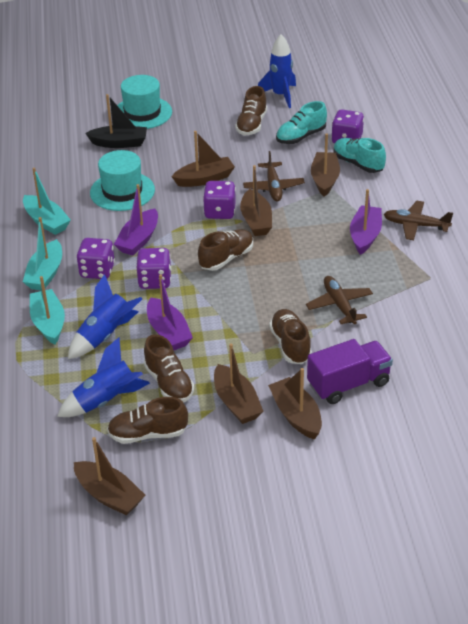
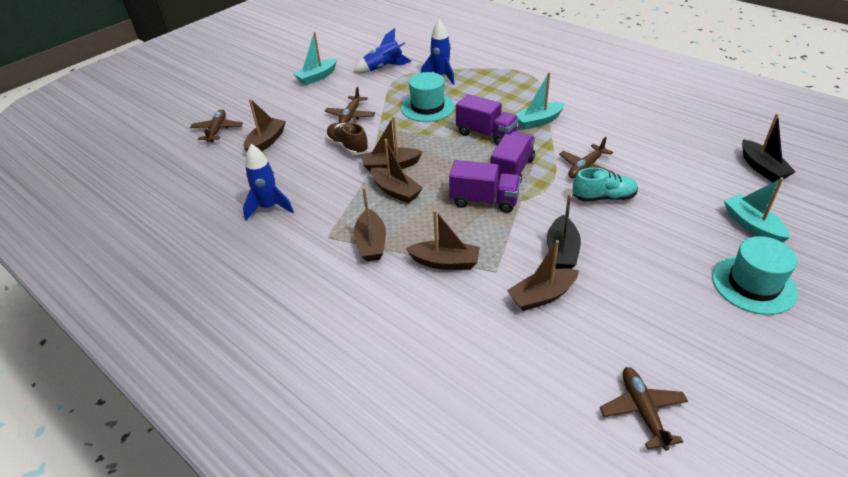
black boat: 1 -> 2
brown plane: 3 -> 4
brown shoe: 5 -> 1
purple boat: 3 -> 0
purple dice: 4 -> 0
purple truck: 1 -> 3
turquoise shoe: 2 -> 1

